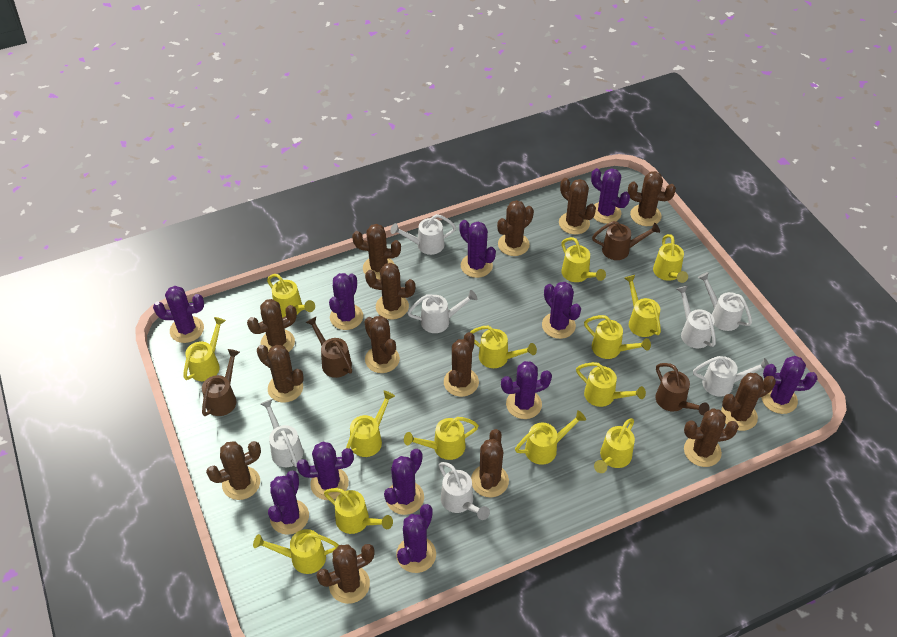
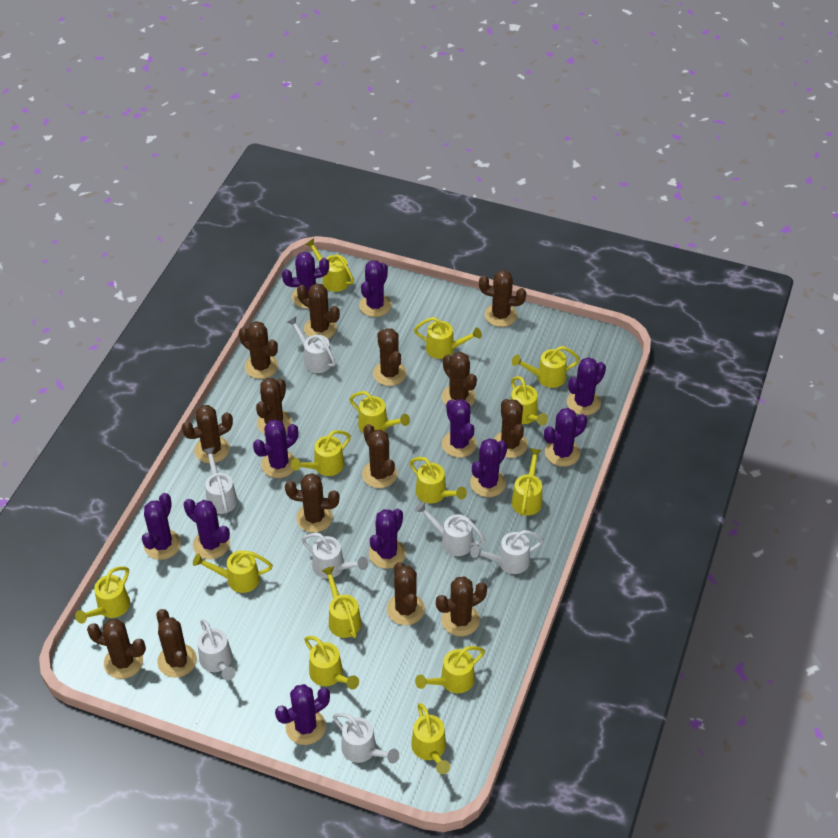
brown watering can: 4 -> 0

